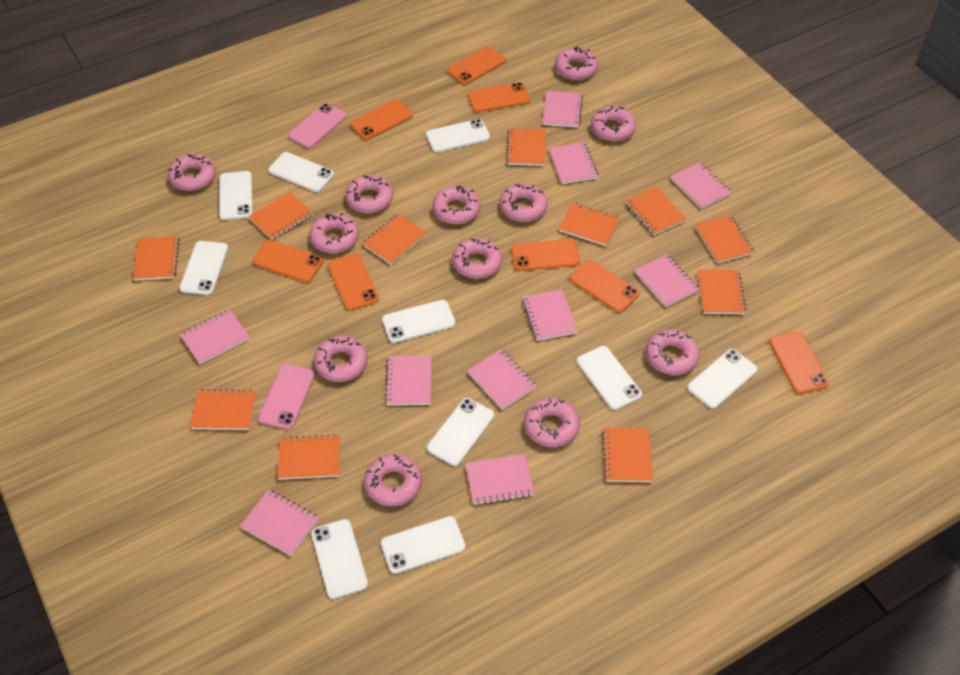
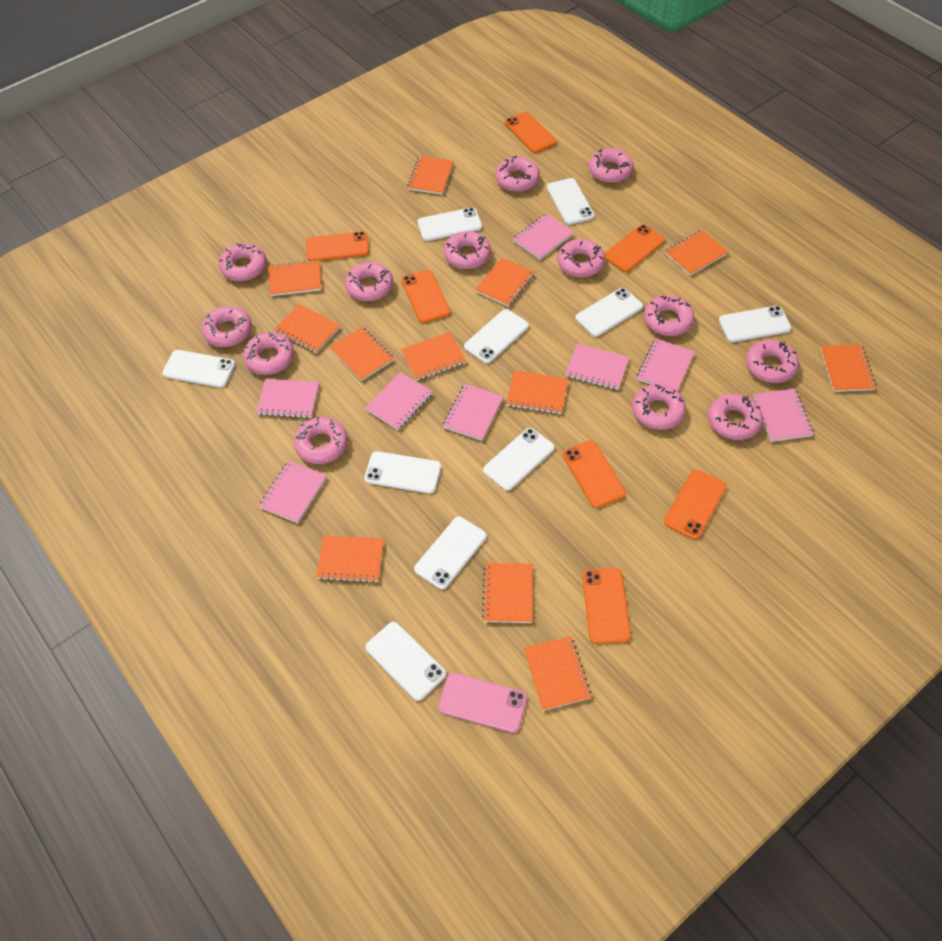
orange notebook: 11 -> 12
orange phone: 8 -> 7
pink donut: 12 -> 13
pink notebook: 10 -> 8
pink phone: 2 -> 1

